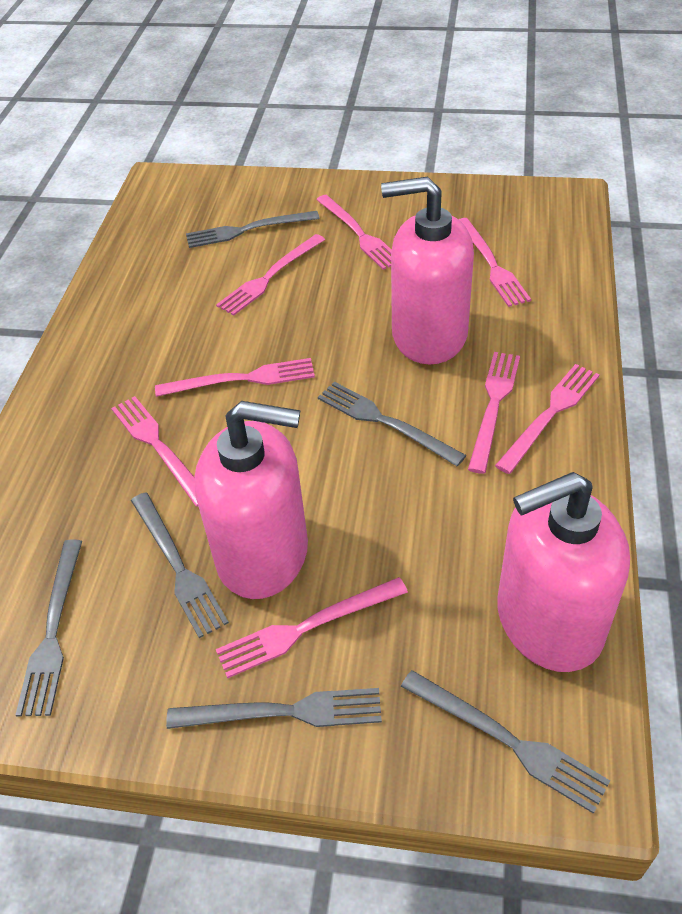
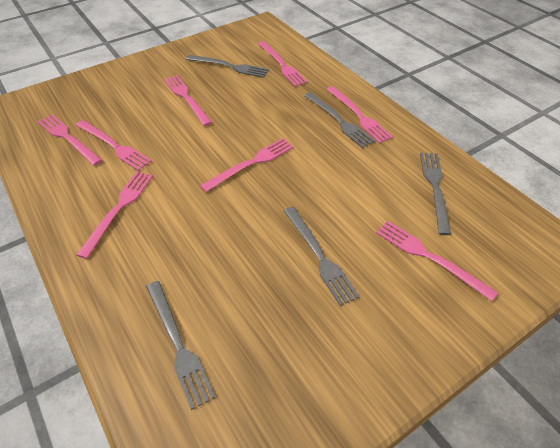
grey fork: 6 -> 5
pink soap dispenser: 3 -> 0

